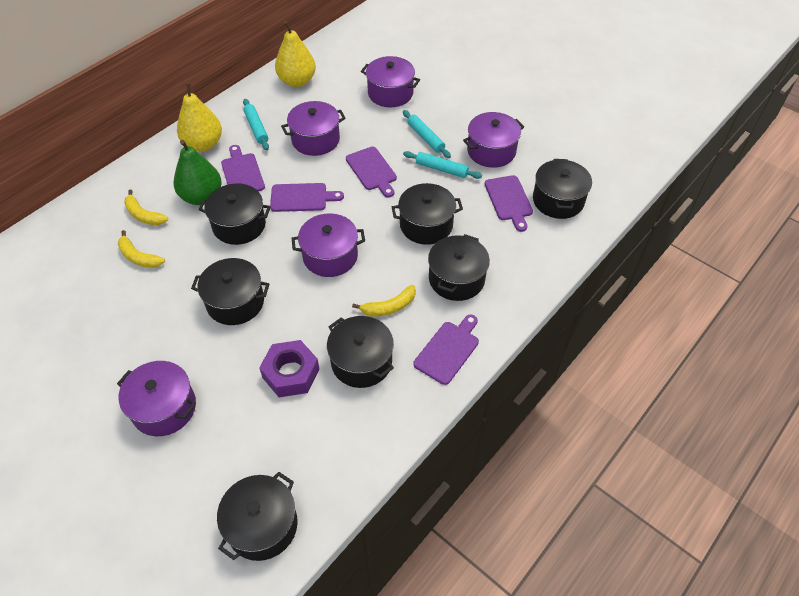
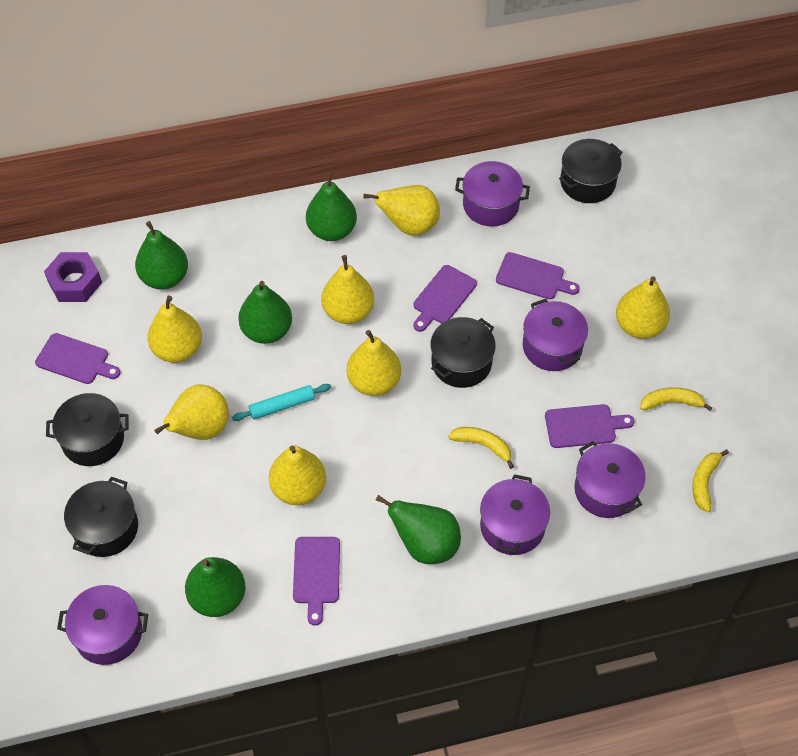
black pot: 7 -> 4
green pear: 1 -> 5
turquoise rolling pin: 3 -> 1
yellow pear: 2 -> 7

